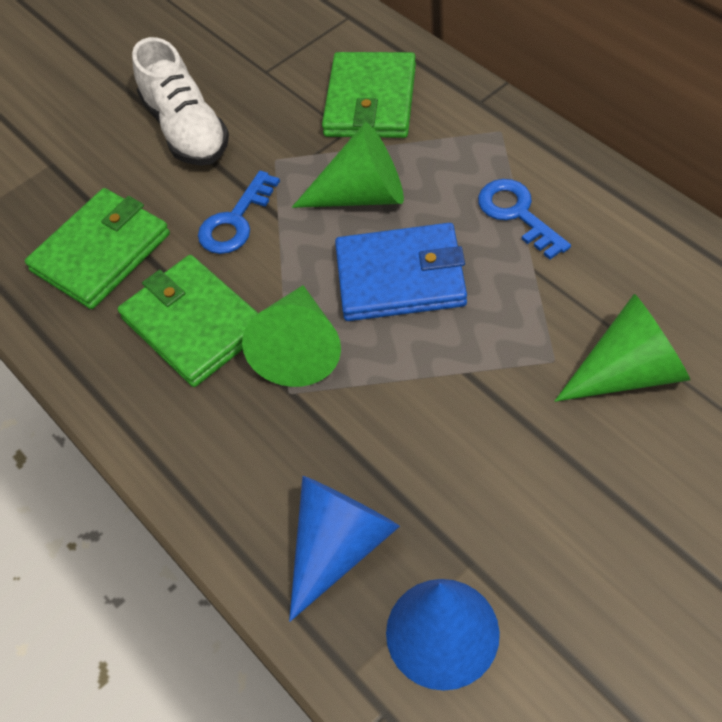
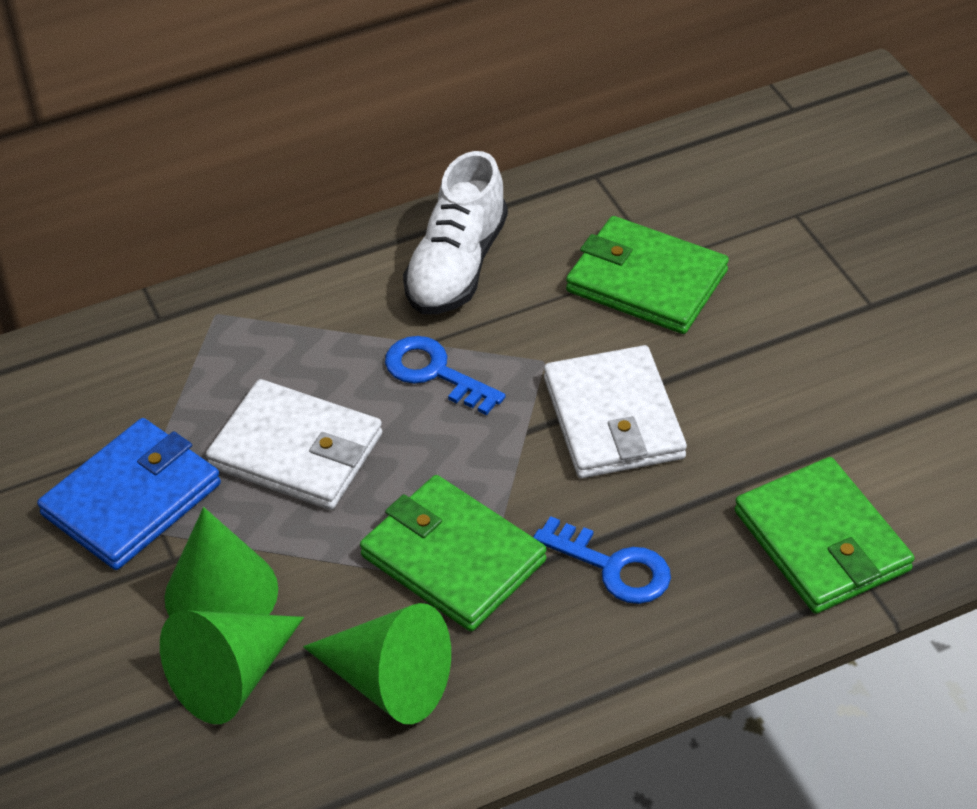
blue cone: 2 -> 0
white wallet: 0 -> 2

